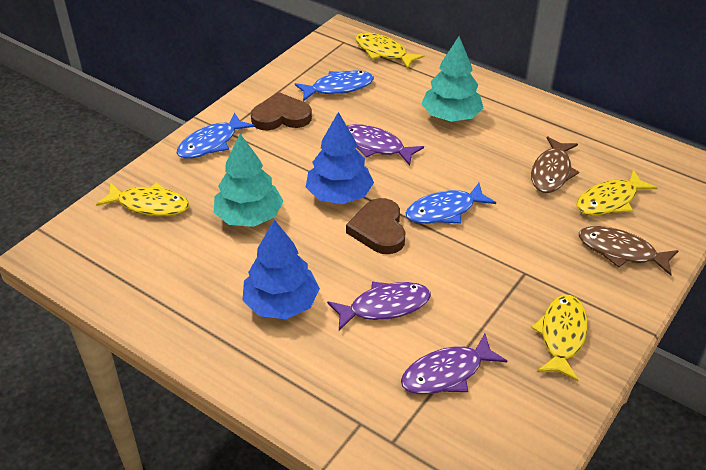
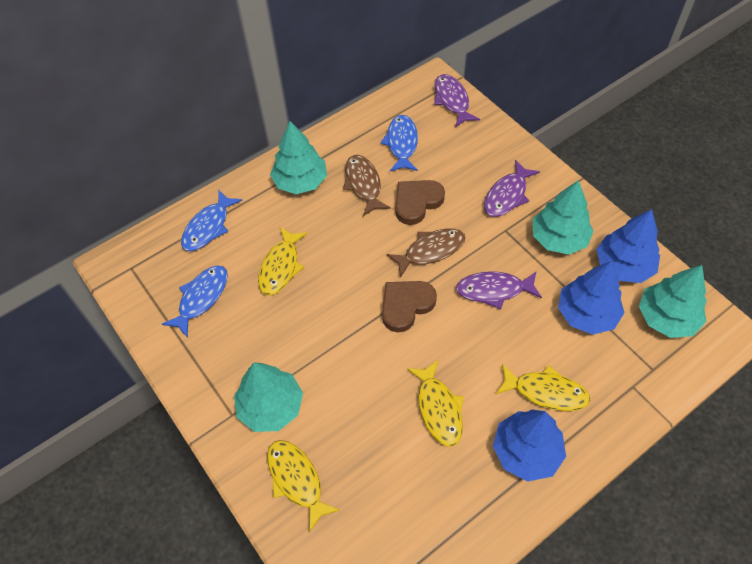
blue tree: 2 -> 3
turquoise tree: 2 -> 4

